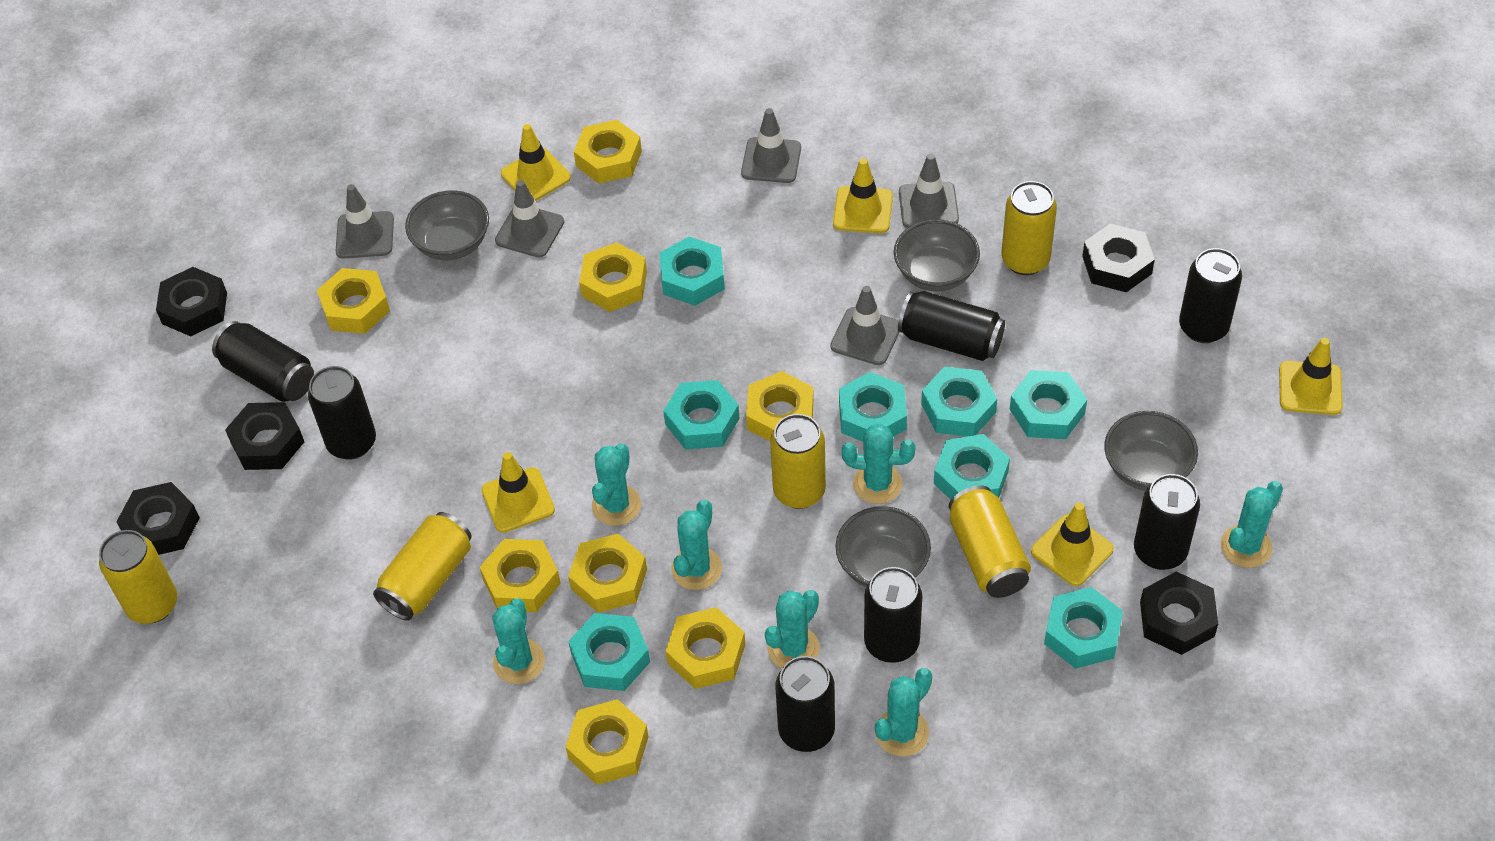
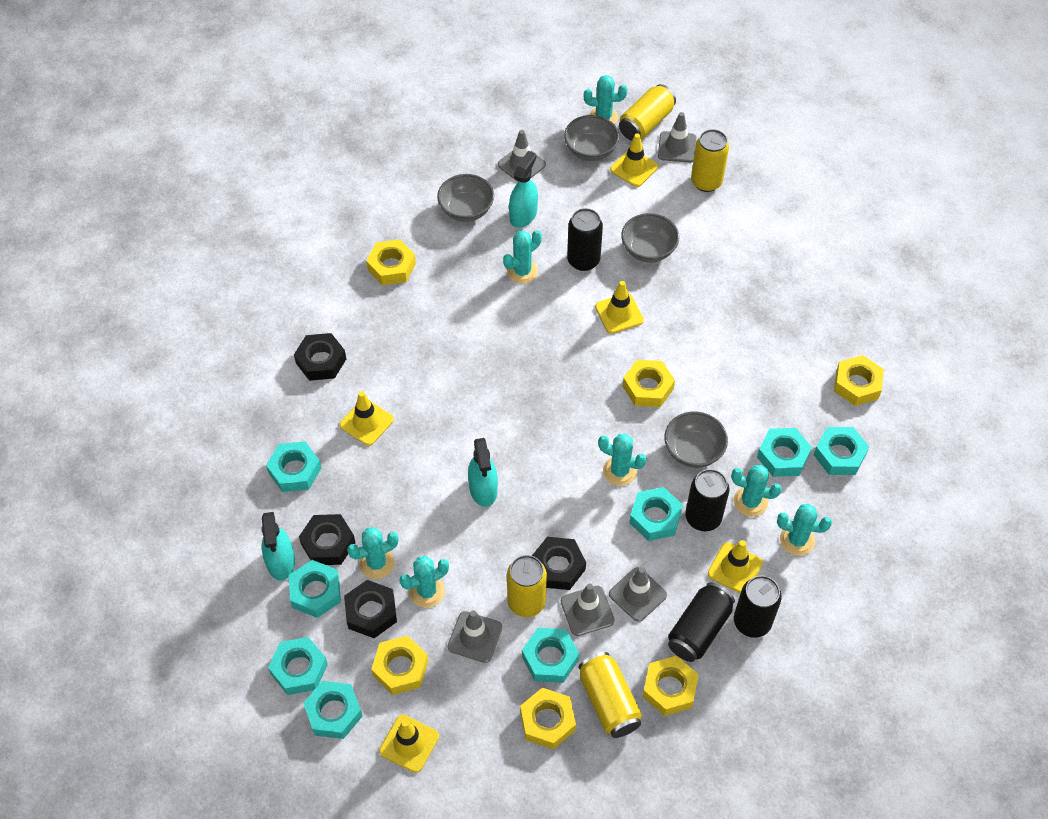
black can: 7 -> 4
black nut: 5 -> 4
turquoise spray bottle: 0 -> 3
yellow can: 5 -> 4
yellow nut: 8 -> 6

